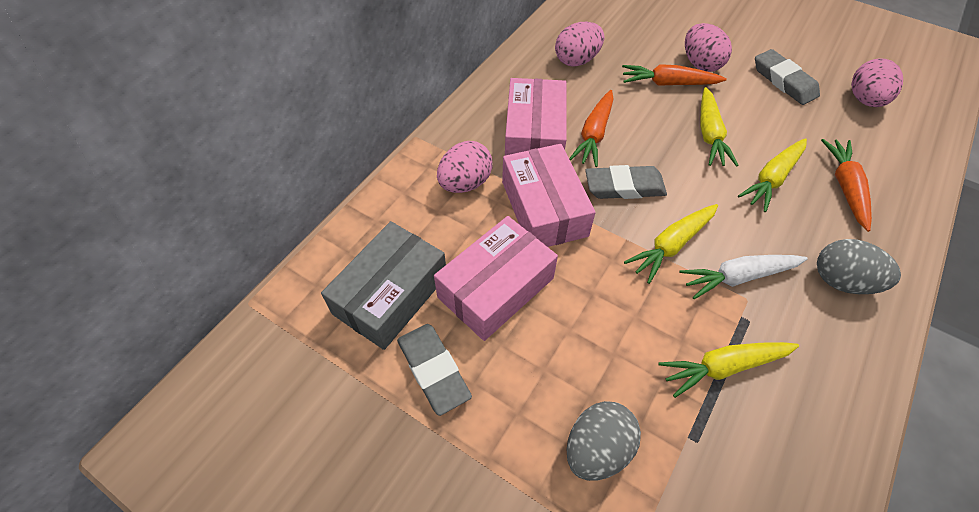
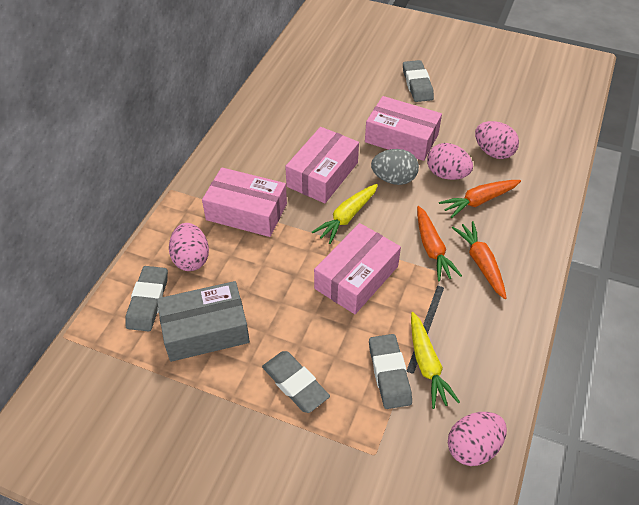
grey egg: 2 -> 1
grey eraser: 3 -> 4
pink box: 3 -> 4
white carrot: 1 -> 0
yellow carrot: 4 -> 2

